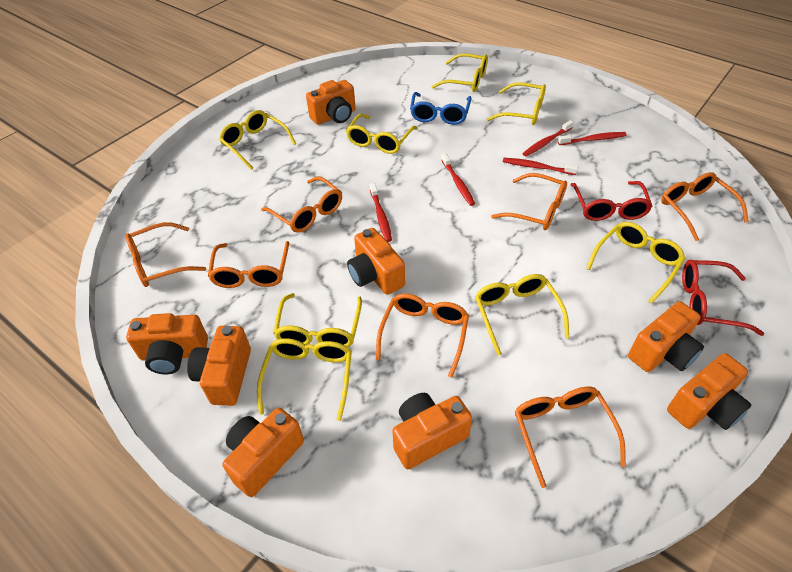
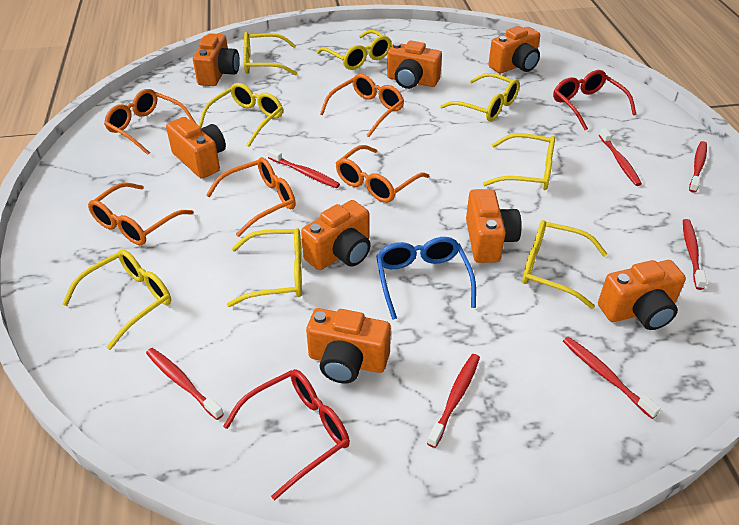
orange glasses: 7 -> 5
red toothbrush: 5 -> 7

